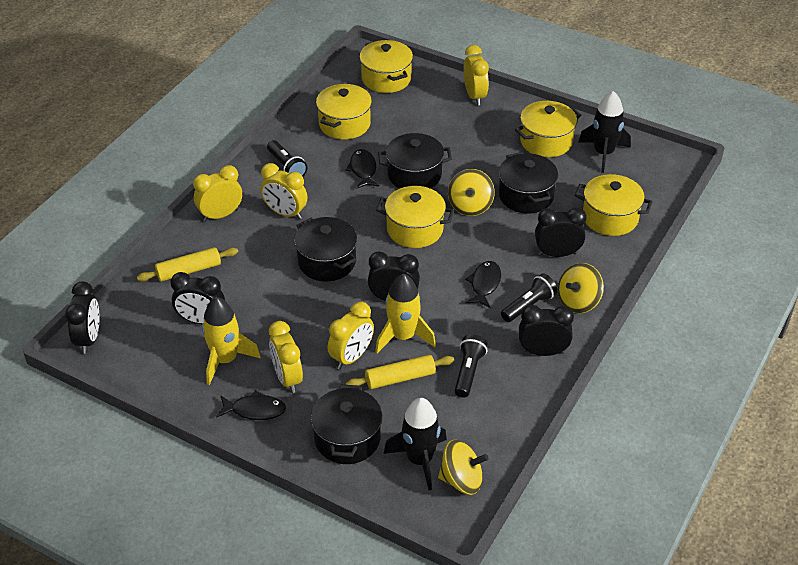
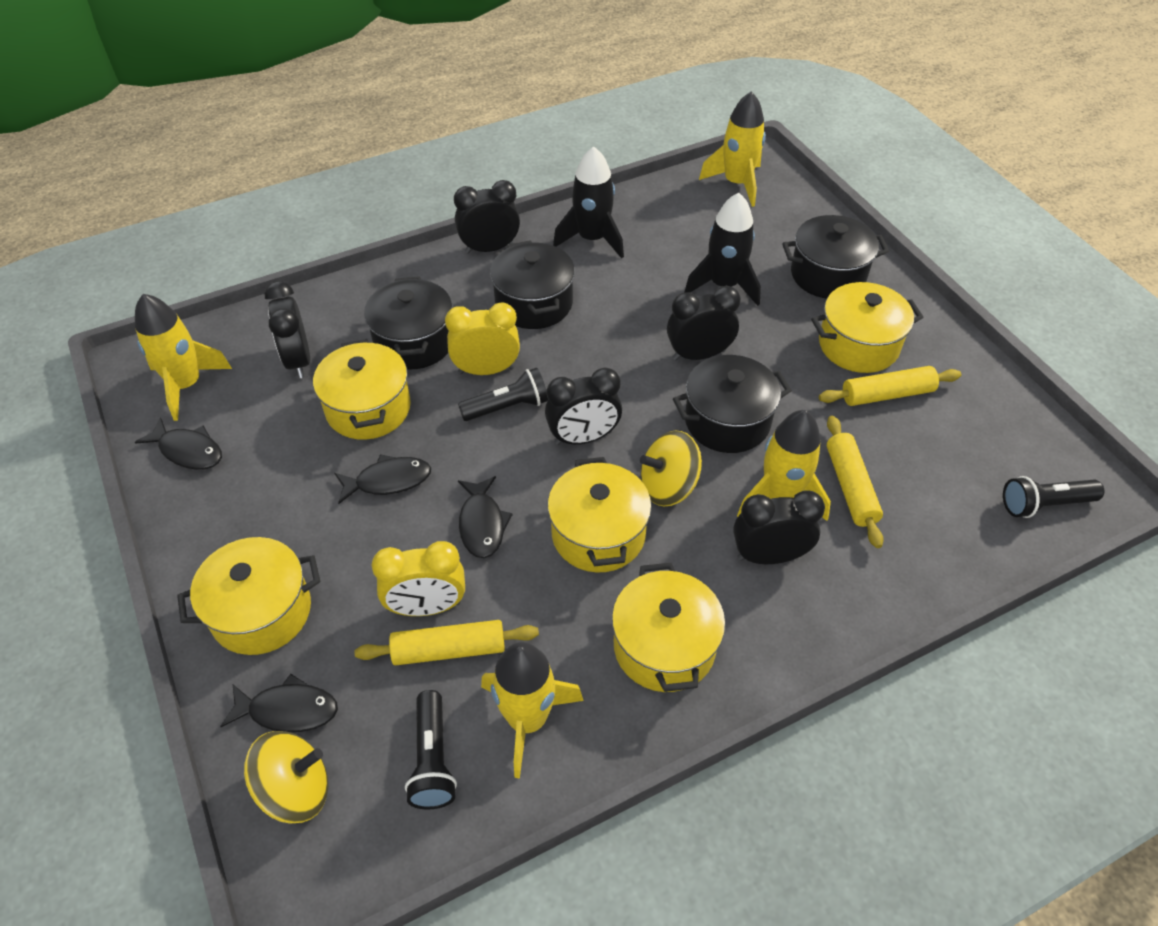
black fish: 3 -> 4
yellow clock: 5 -> 2
yellow rocket: 2 -> 4
yellow rolling pin: 2 -> 3
yellow spinning top: 3 -> 2

